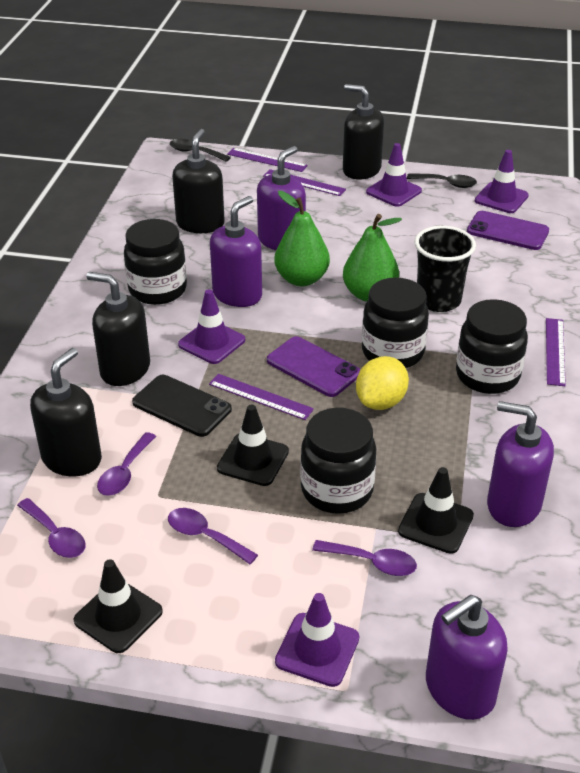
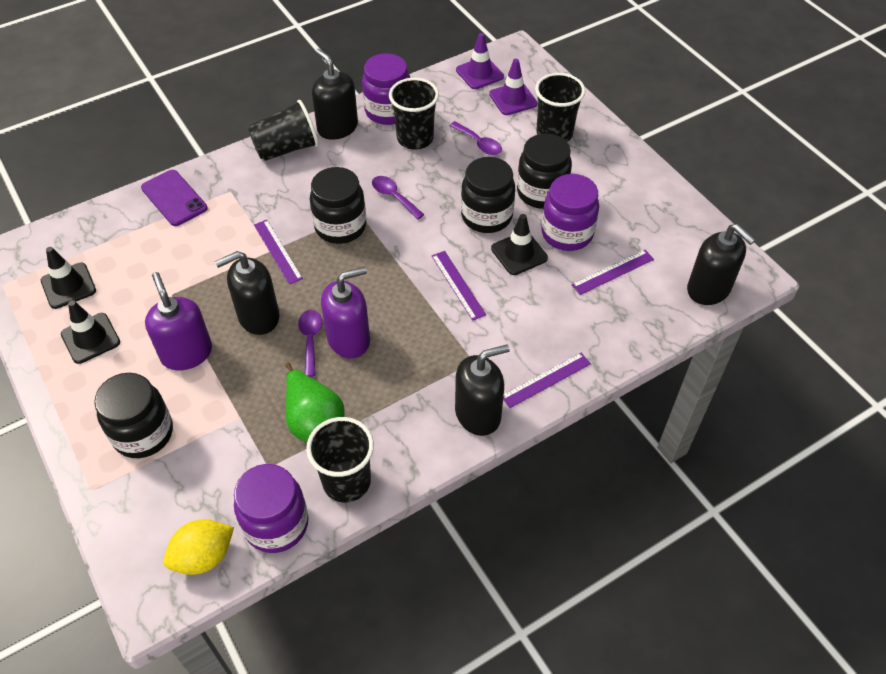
black cup: 1 -> 4
black phone: 1 -> 0
black spoon: 2 -> 0
green pear: 2 -> 1
purple jar: 0 -> 3
purple phone: 2 -> 1
purple soap dispenser: 4 -> 2
purple spoon: 4 -> 3
purple traffic cone: 4 -> 2

